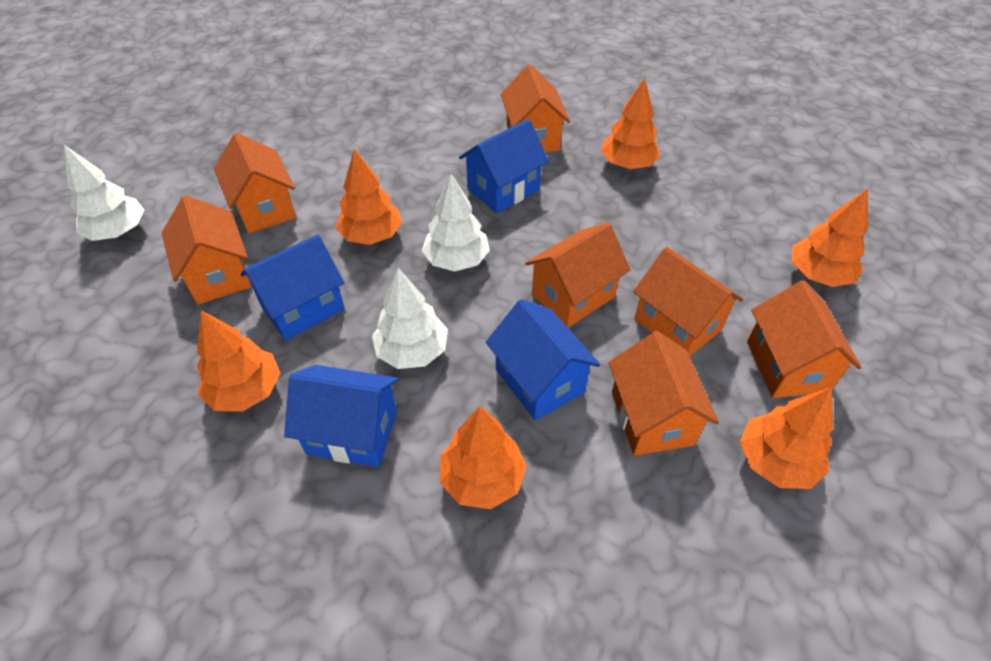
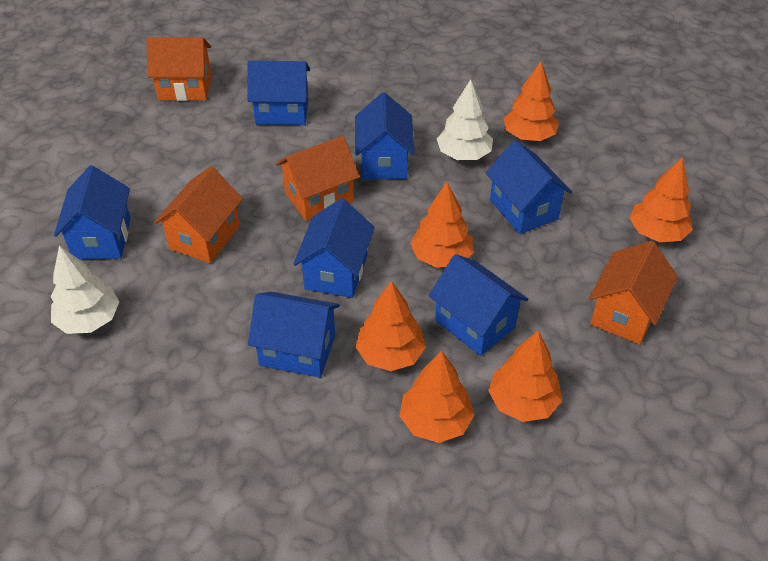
blue house: 4 -> 7
orange house: 7 -> 4
white tree: 3 -> 2

